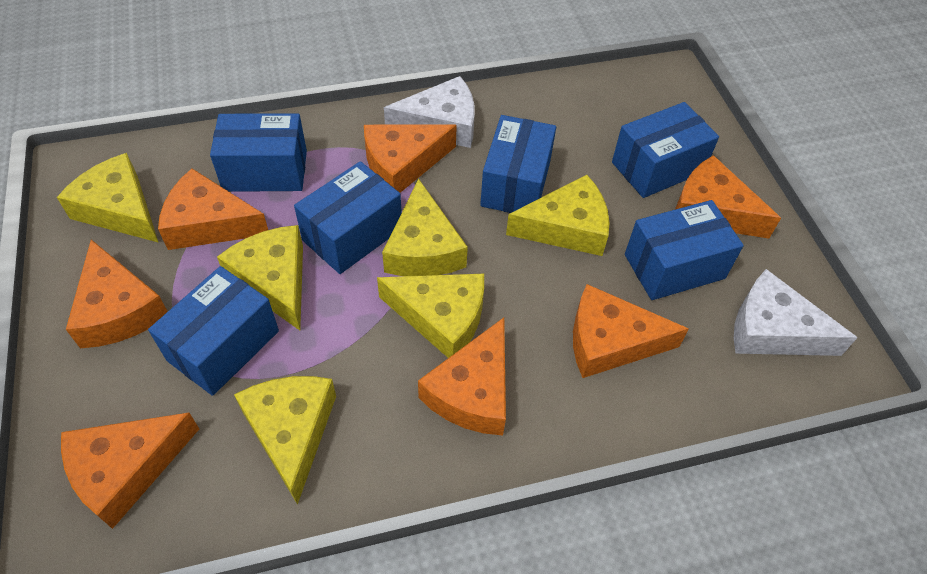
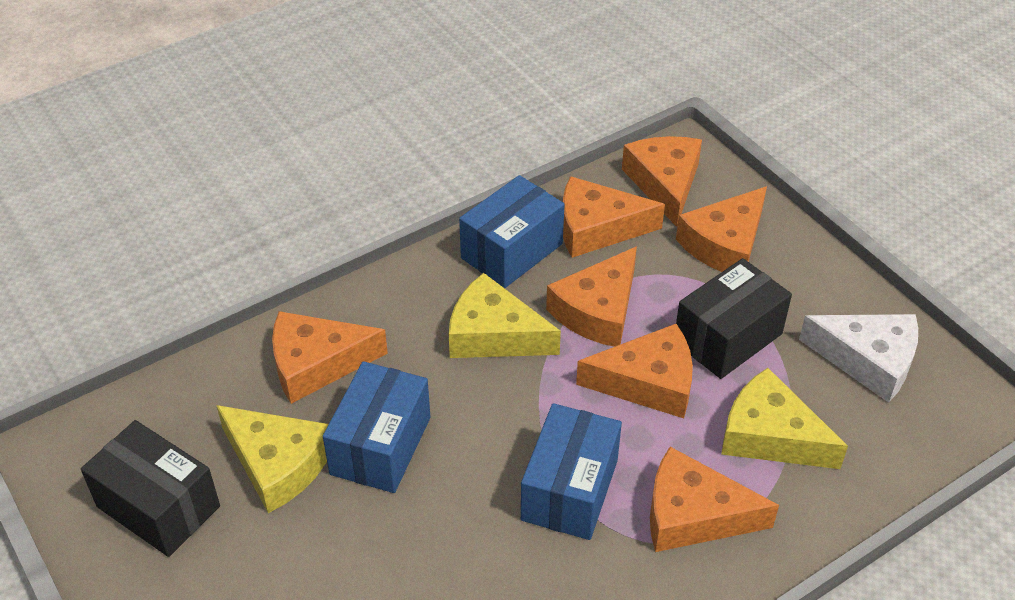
black box: 0 -> 2
blue box: 6 -> 3
white cheese: 2 -> 1
yellow cheese: 6 -> 3

